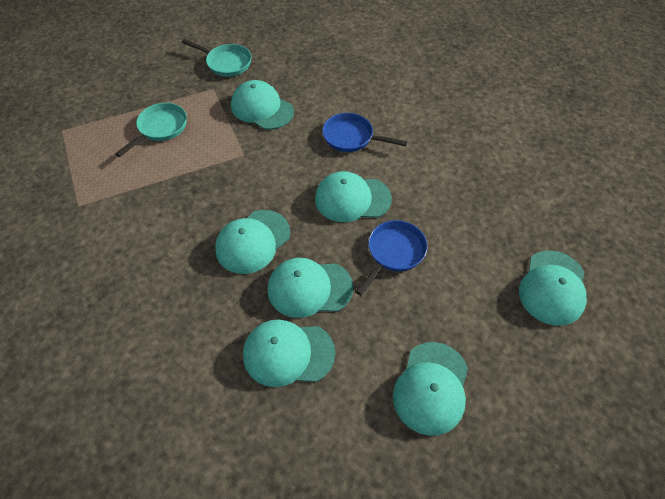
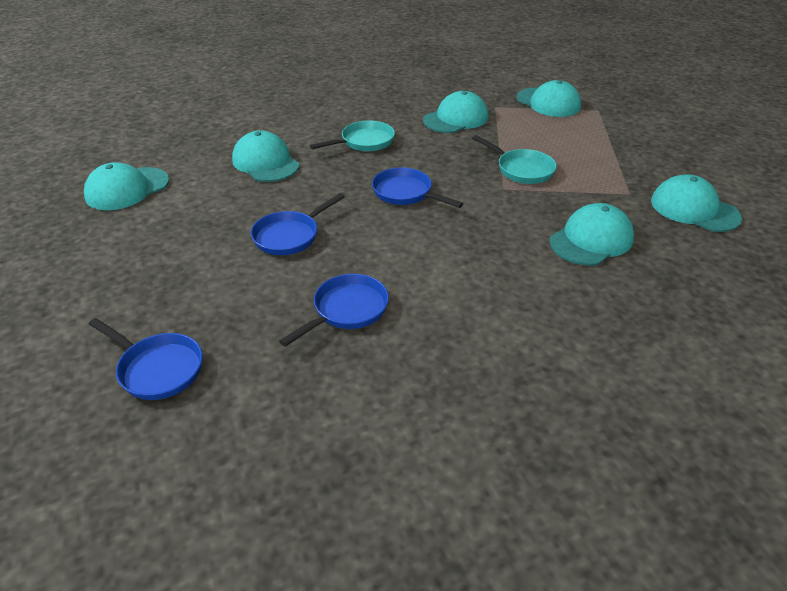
blue pan: 2 -> 4
turquoise cap: 7 -> 6

